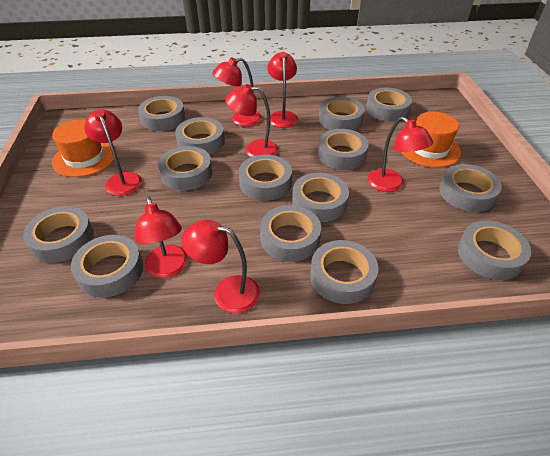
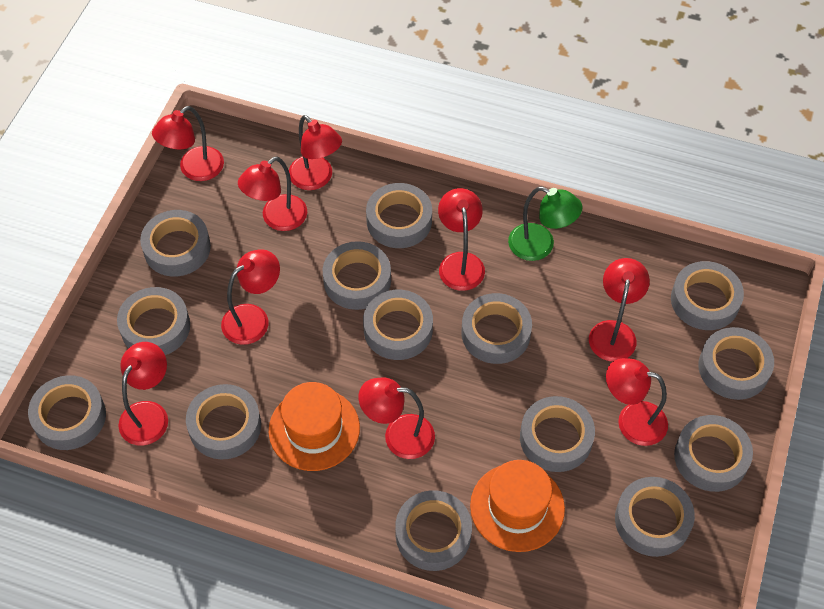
green lamp: 0 -> 1
red lamp: 7 -> 9

